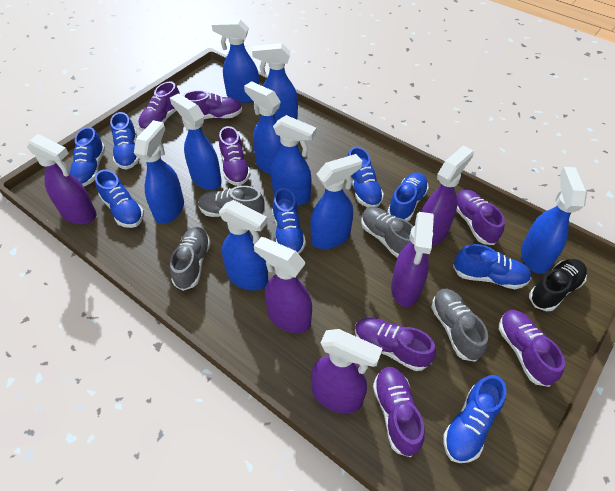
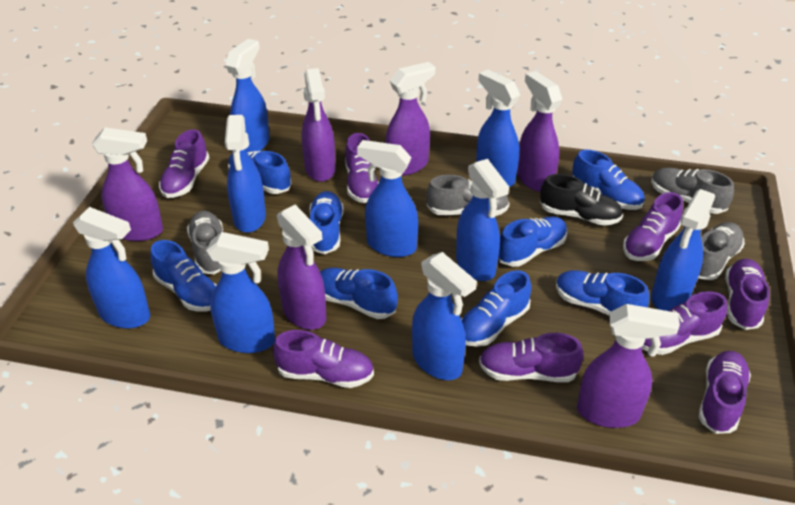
purple shoe: 7 -> 8
purple spray bottle: 5 -> 6

